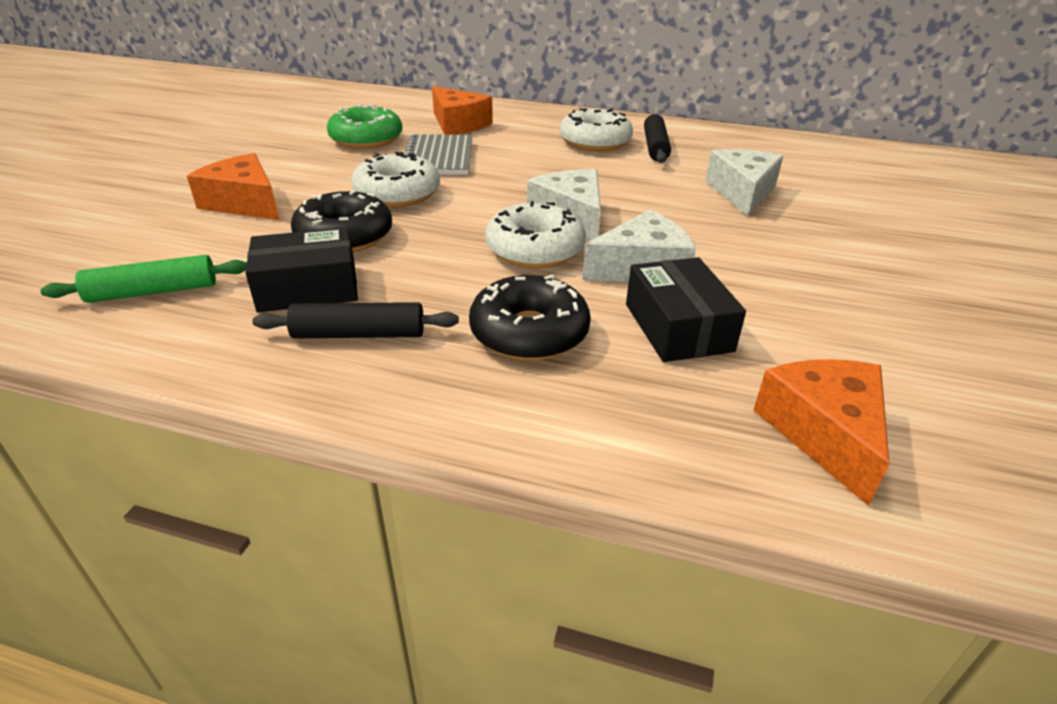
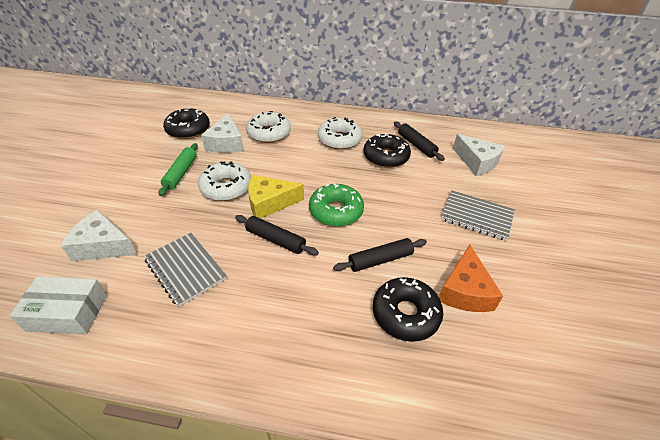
black box: 2 -> 0
black donut: 2 -> 3
black rolling pin: 2 -> 3
grey notebook: 1 -> 2
orange cheese: 3 -> 1
white box: 0 -> 1
yellow cheese: 0 -> 1

